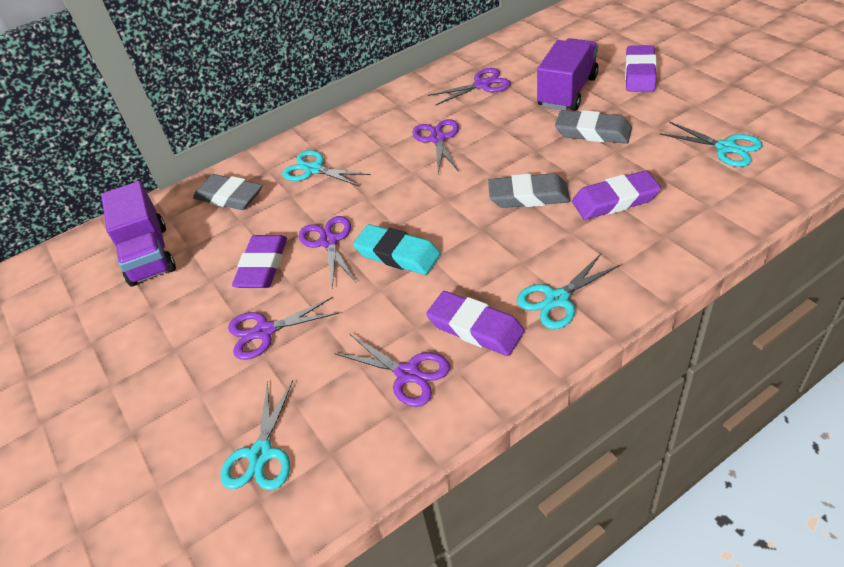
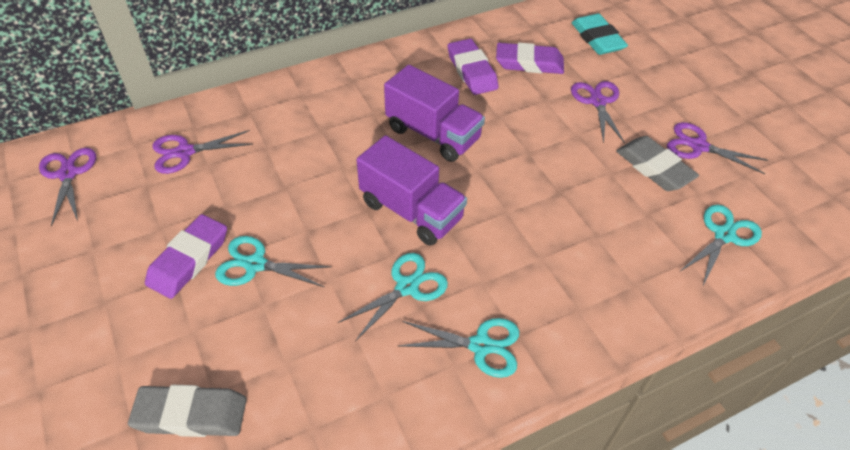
grey eraser: 3 -> 2
purple eraser: 4 -> 3
purple scissors: 5 -> 4

